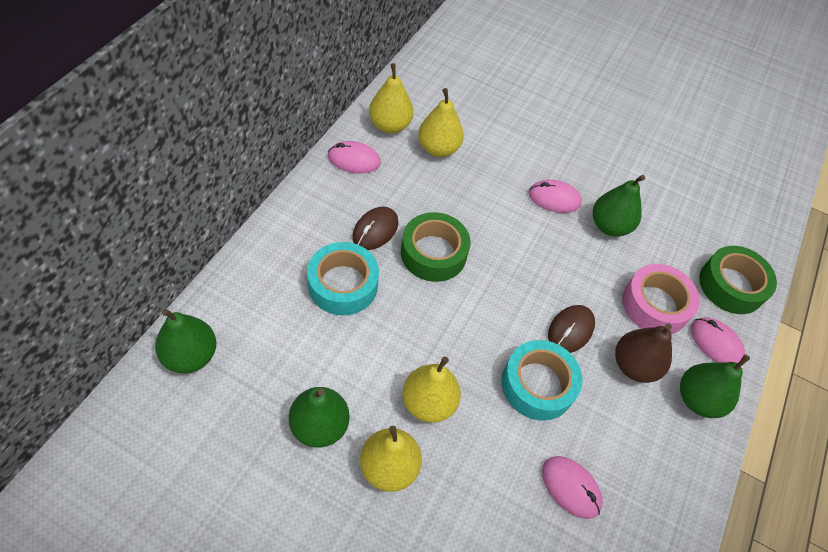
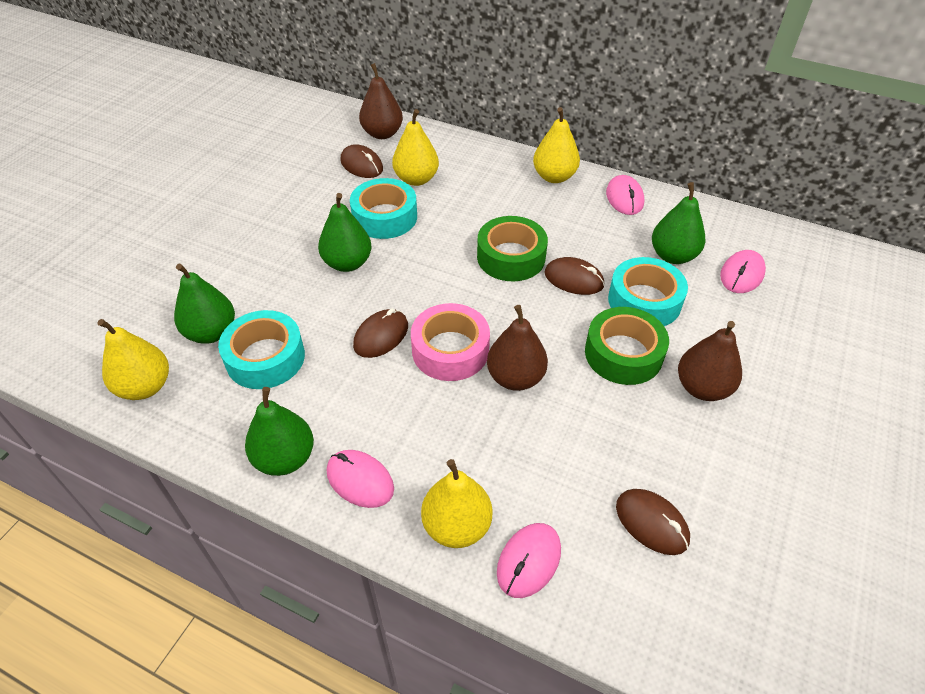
brown mouse: 2 -> 4
brown pear: 1 -> 3
turquoise tape: 2 -> 3

